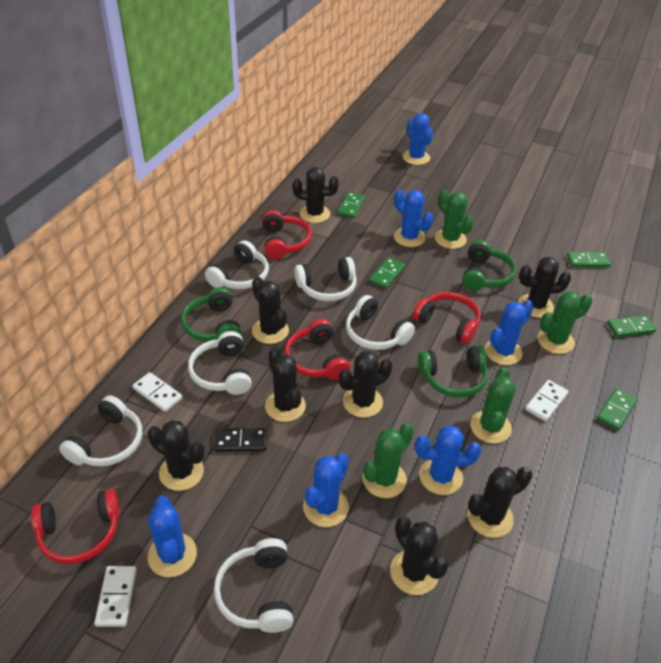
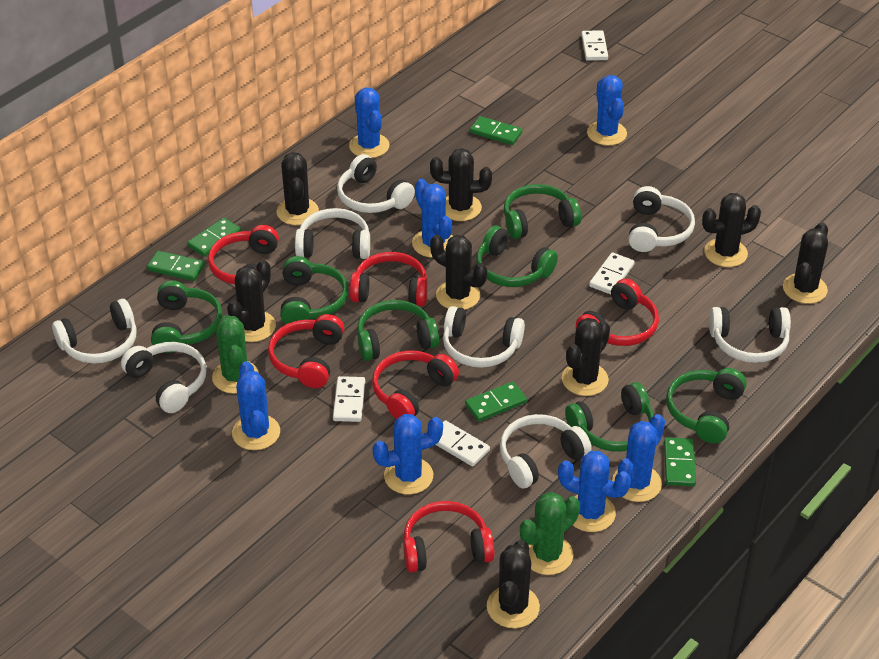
black domino: 1 -> 0
blue cactus: 6 -> 7
green cactus: 4 -> 2
green headphones: 3 -> 7
red headphones: 4 -> 6
white domino: 3 -> 4
white headphones: 6 -> 8

